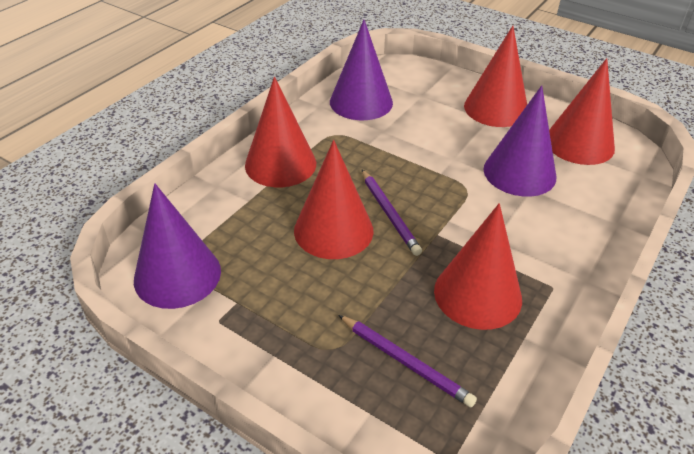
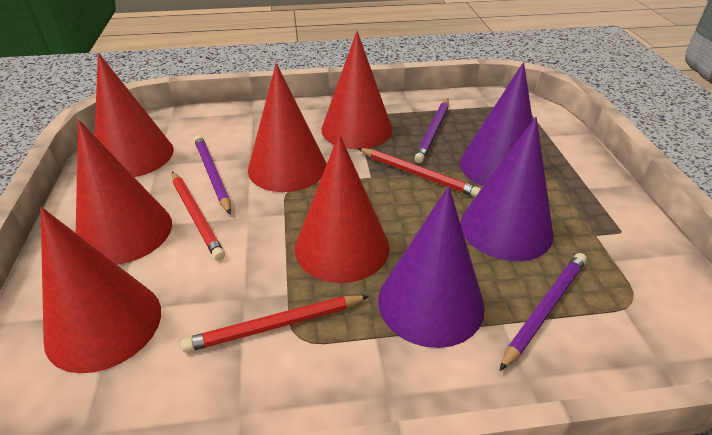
purple pencil: 2 -> 3
red cone: 5 -> 6
red pencil: 0 -> 3

